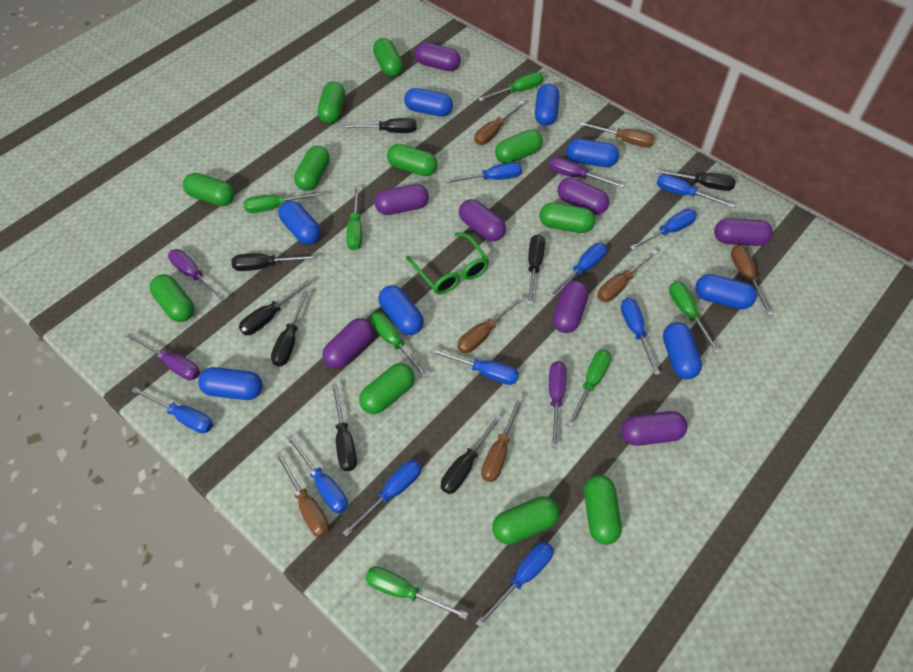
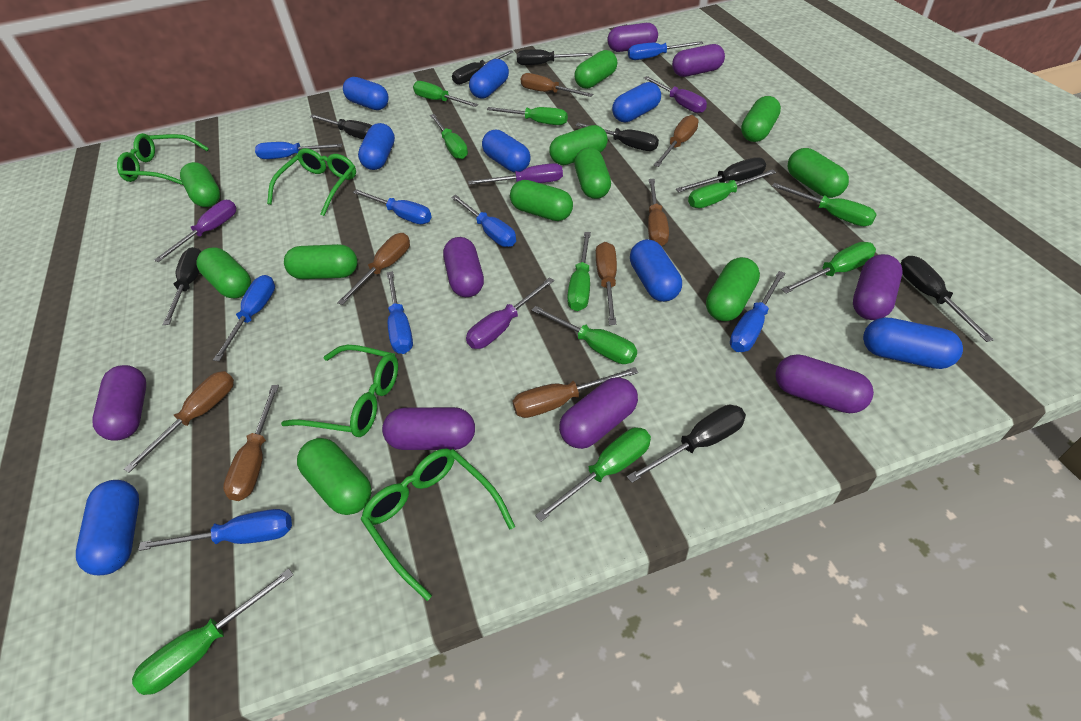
blue screwdriver: 10 -> 8
brown screwdriver: 7 -> 8
green glasses: 1 -> 4
green screwdriver: 7 -> 10

